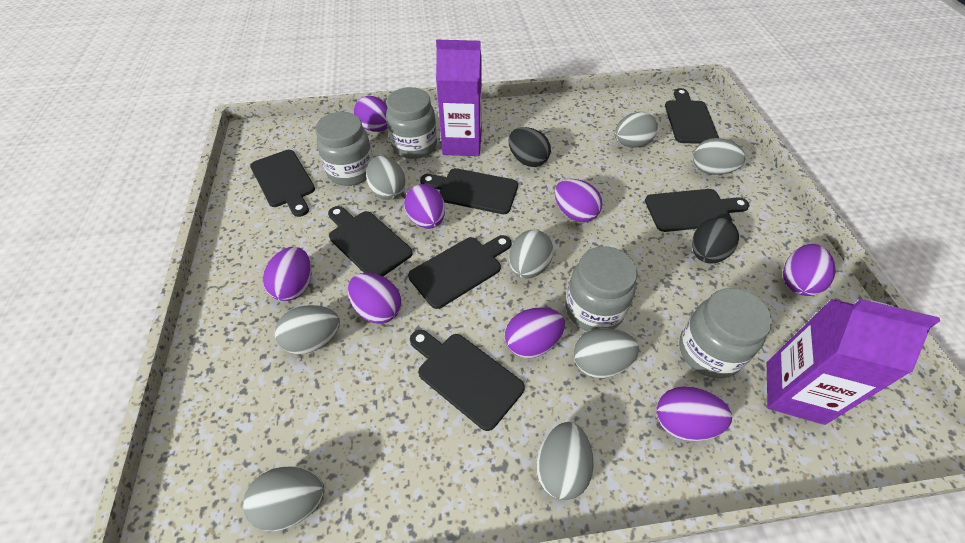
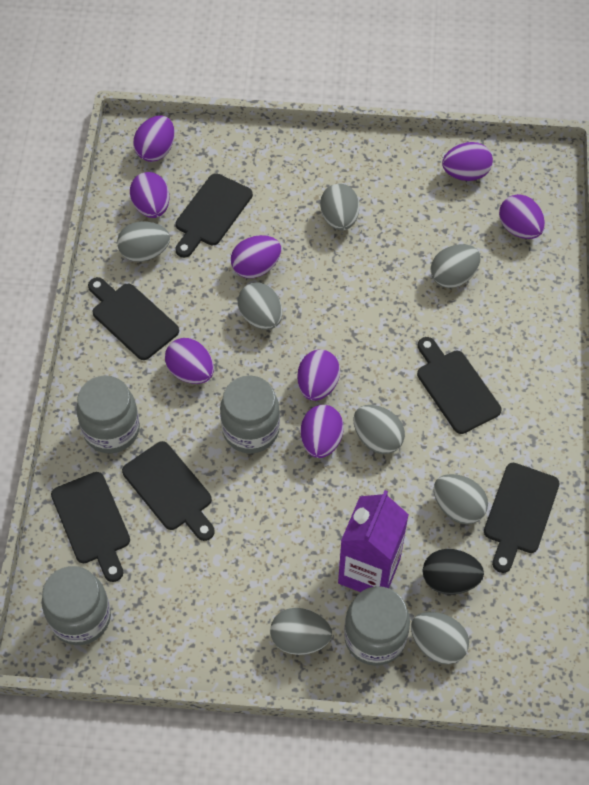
black cutting board: 7 -> 6
black egg: 2 -> 1
purple carton: 2 -> 1

